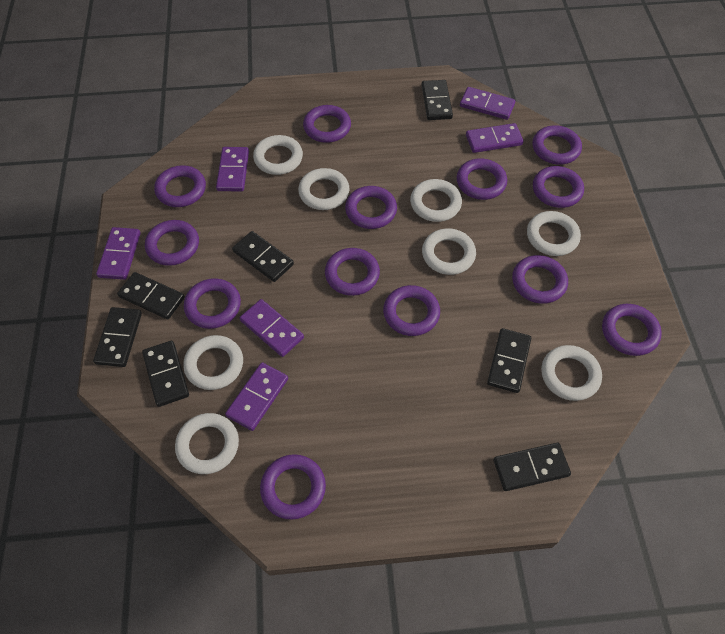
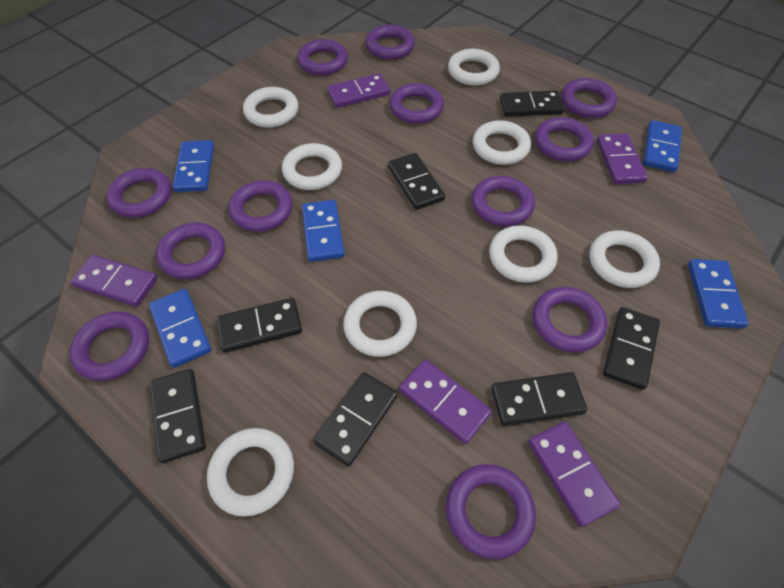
blue domino: 0 -> 5
purple domino: 6 -> 5
purple ring: 13 -> 12

